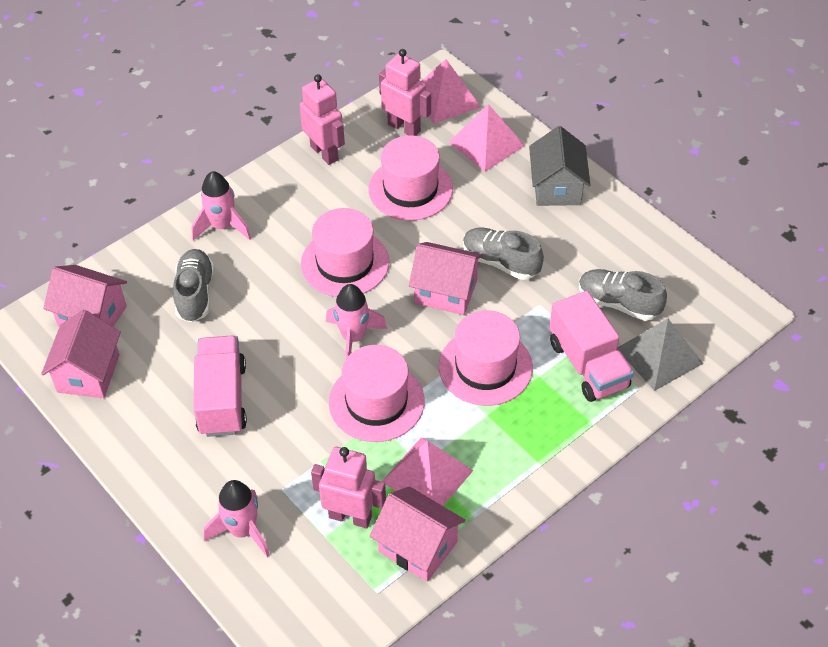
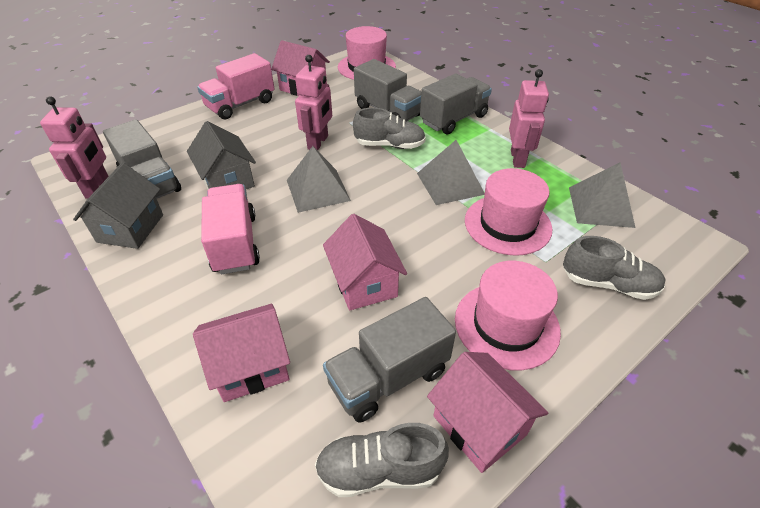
grey house: 1 -> 2
grey pyramid: 1 -> 3
grey truck: 0 -> 4
pink hat: 4 -> 3
pink pyramid: 3 -> 0
pink rocket: 3 -> 0

